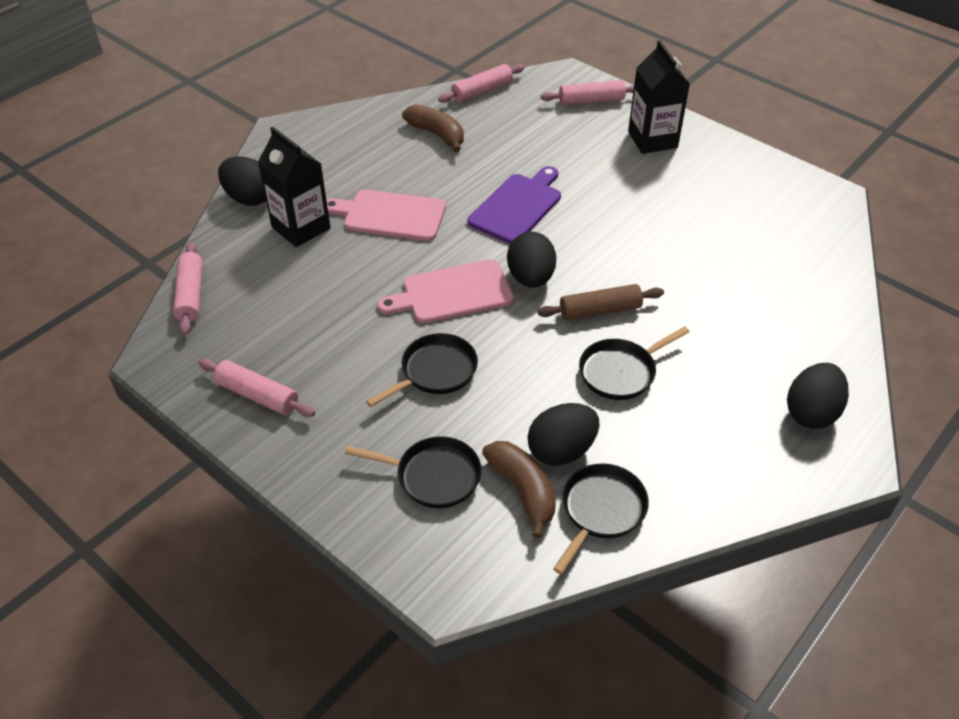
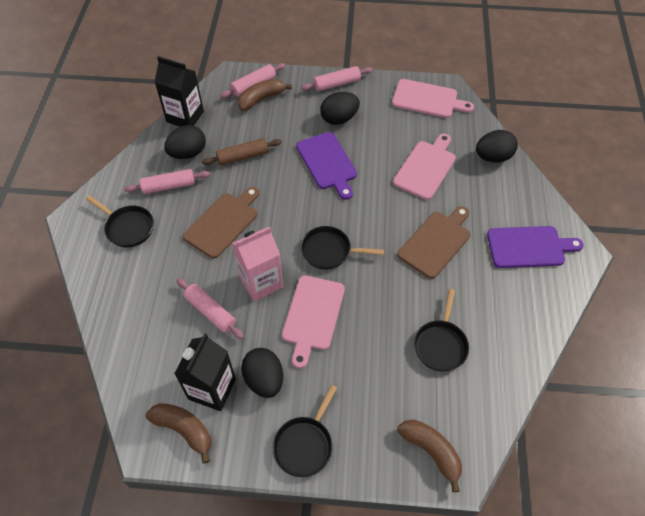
brown banana: 2 -> 3
brown cutting board: 0 -> 2
pink carton: 0 -> 1
pink cutting board: 2 -> 3
purple cutting board: 1 -> 2

